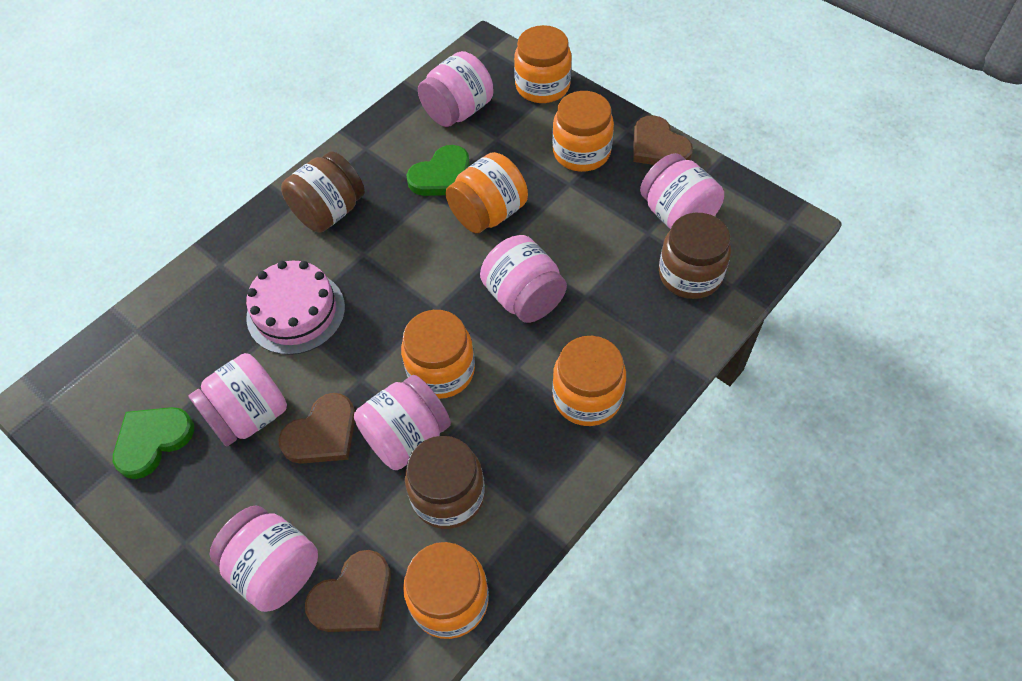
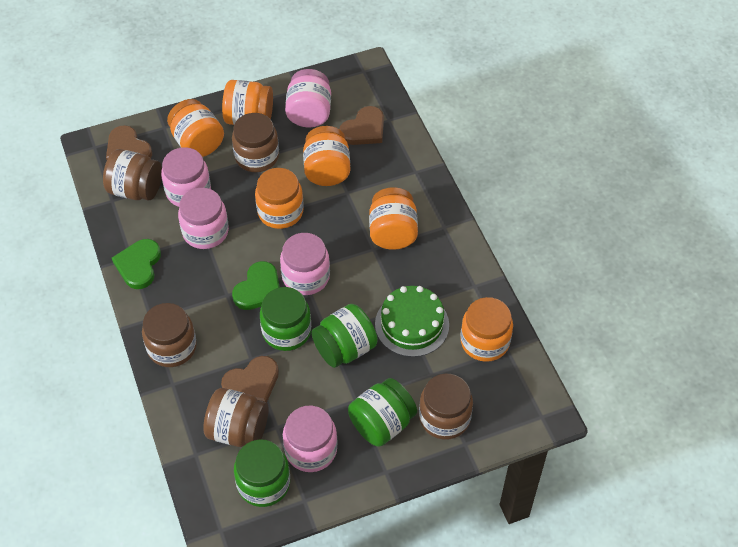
brown jar: 3 -> 5
green cake: 0 -> 1
green jar: 0 -> 4
pink cake: 1 -> 0
pink jar: 6 -> 5

